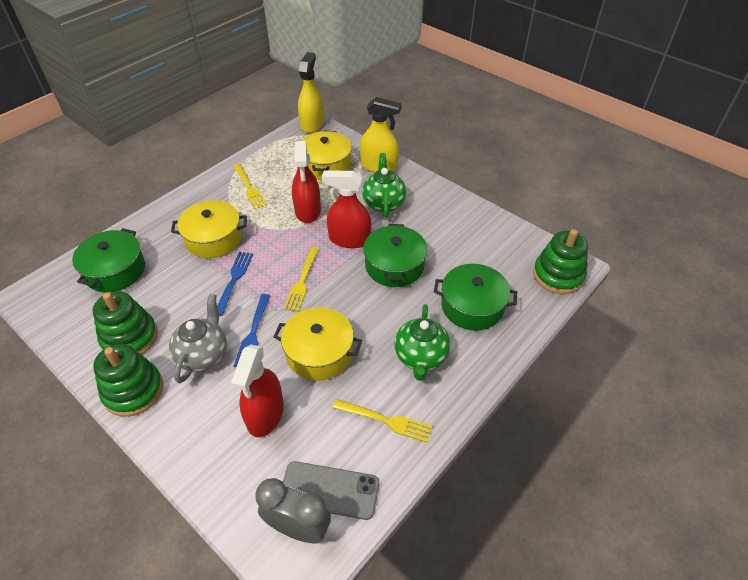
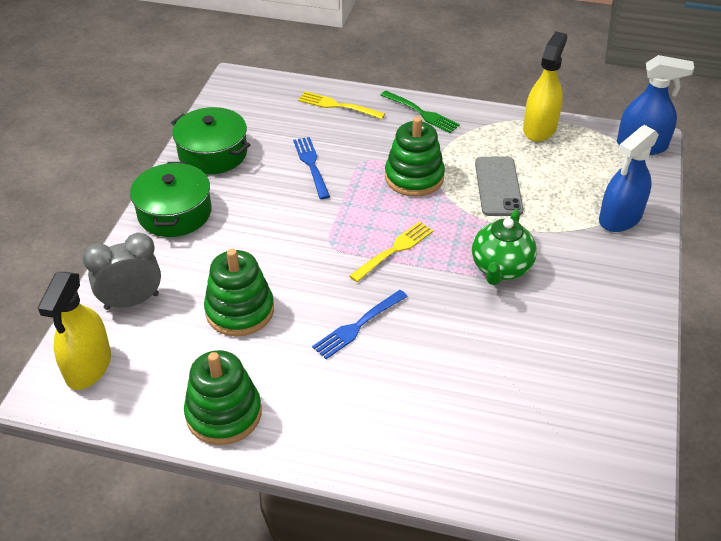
blue spray bottle: 0 -> 2
green fork: 0 -> 1
green pot: 3 -> 2
green teapot: 2 -> 1
grey teapot: 1 -> 0
red spray bottle: 3 -> 0
yellow fork: 3 -> 2
yellow pot: 3 -> 0

